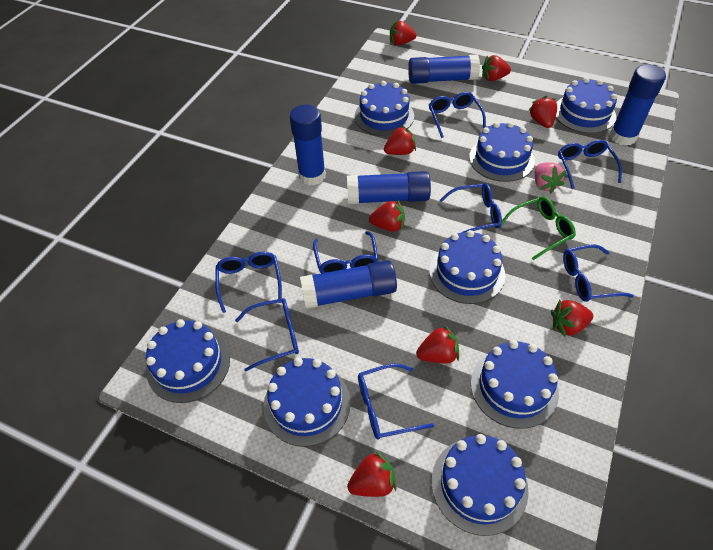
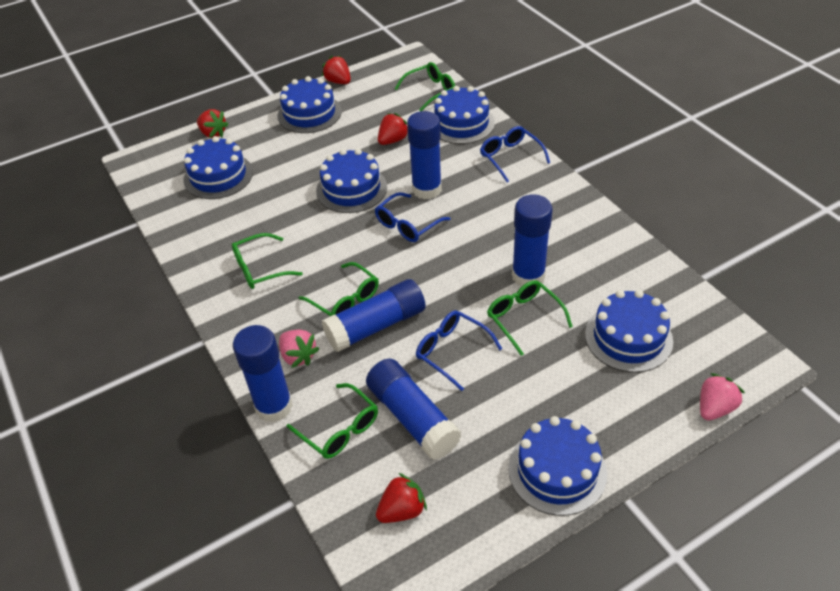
blue cake: 8 -> 6
blue glasses: 8 -> 3
green glasses: 1 -> 5
pink strawberry: 1 -> 2
red strawberry: 8 -> 4

